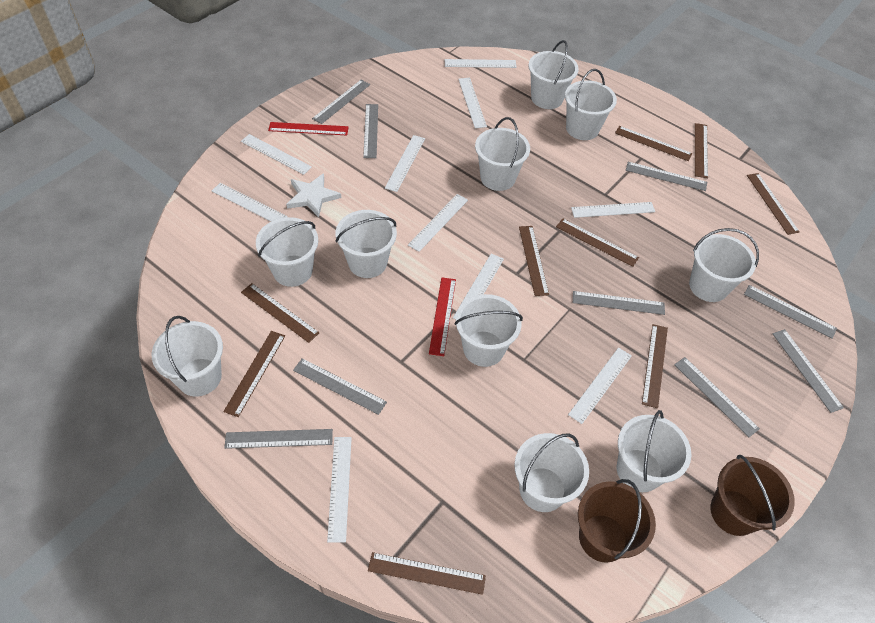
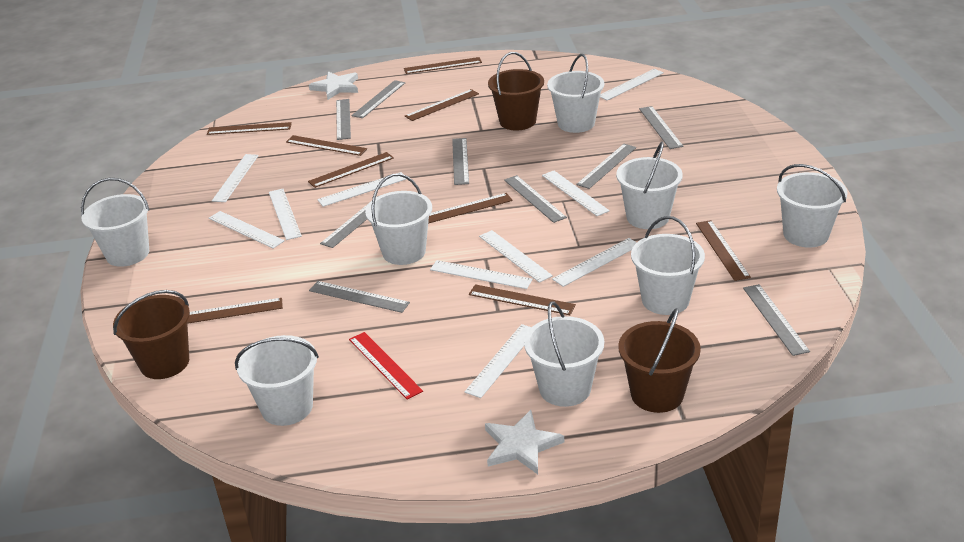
brown bucket: 2 -> 3
red ruler: 2 -> 1
white bucket: 10 -> 8
white star: 1 -> 2

